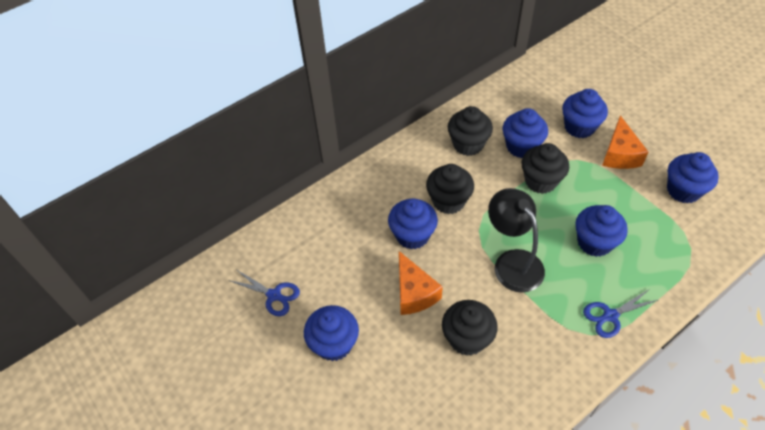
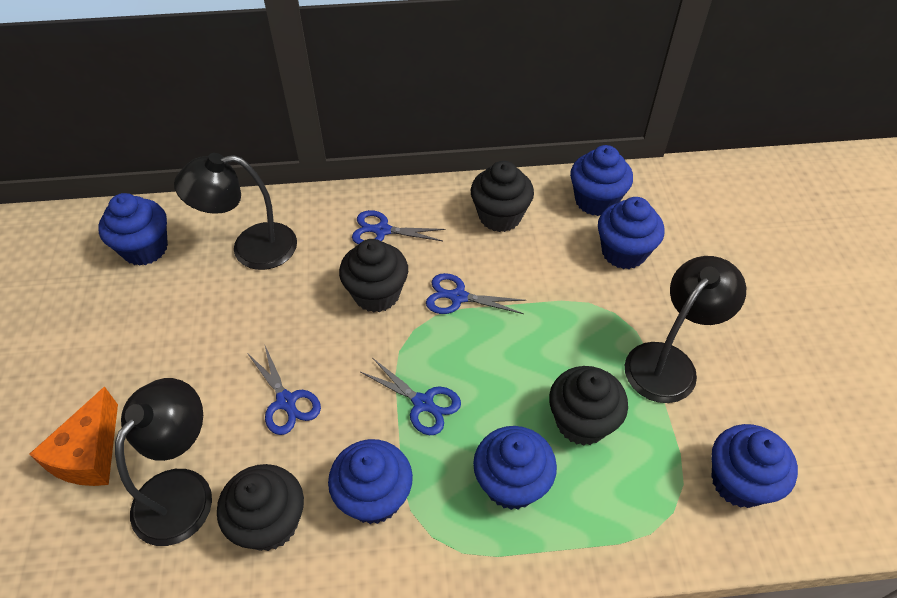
black lamp: 1 -> 3
blue scissors: 2 -> 4
orange cheese: 2 -> 1

